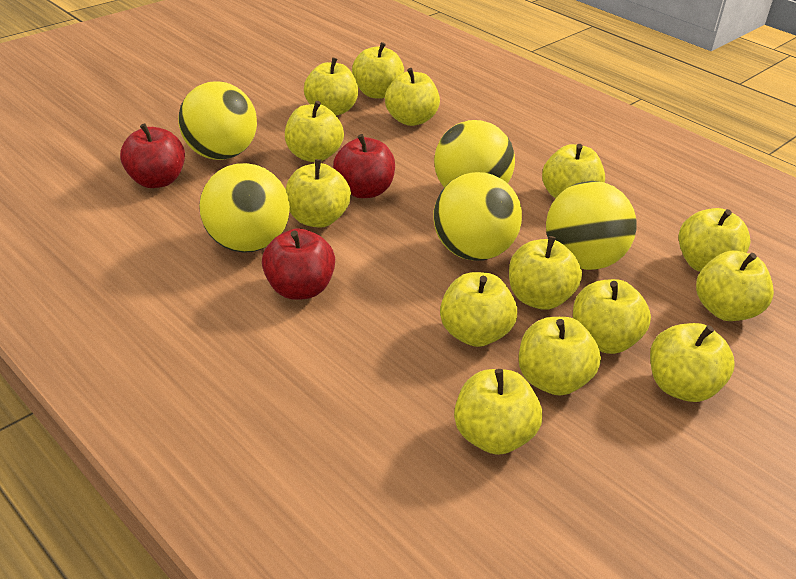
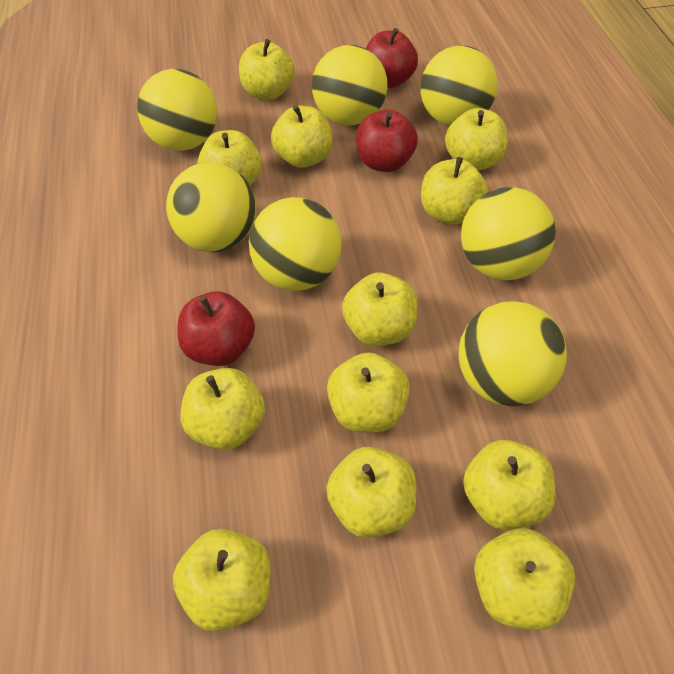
yellow apple: 14 -> 12
yellow ball: 5 -> 7

